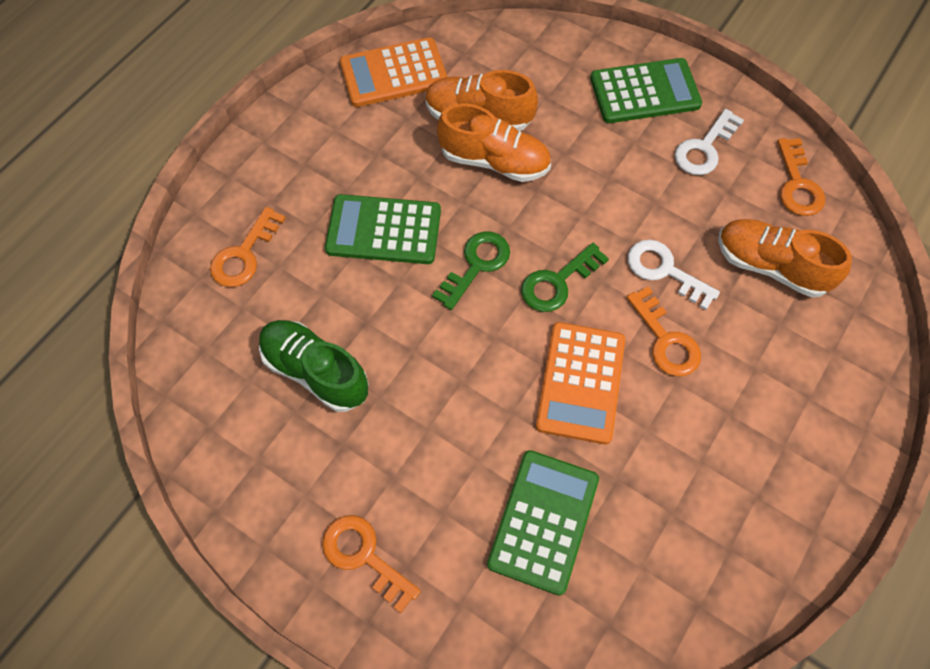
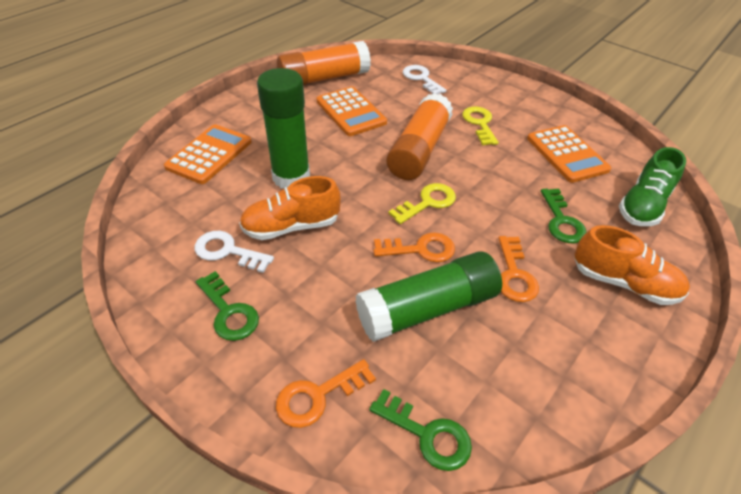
green calculator: 3 -> 0
green glue stick: 0 -> 2
green key: 2 -> 3
orange calculator: 2 -> 3
orange glue stick: 0 -> 2
orange key: 4 -> 3
orange shoe: 3 -> 2
yellow key: 0 -> 2

